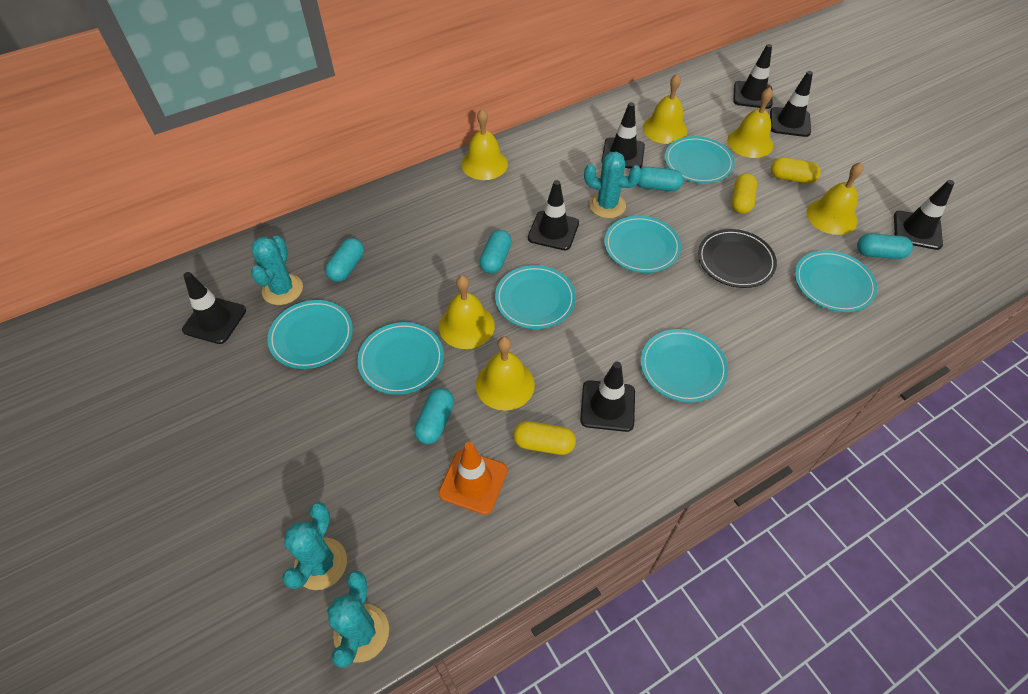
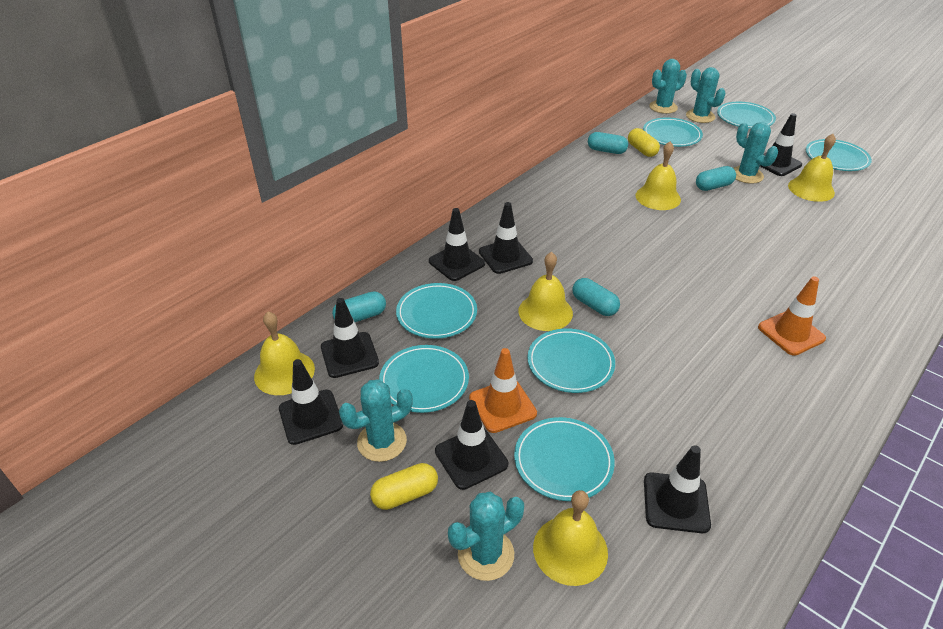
black plate: 1 -> 0
orange traffic cone: 1 -> 2
turquoise cactus: 4 -> 5
turquoise capsule: 5 -> 4
yellow bell: 6 -> 5
yellow capsule: 3 -> 2

